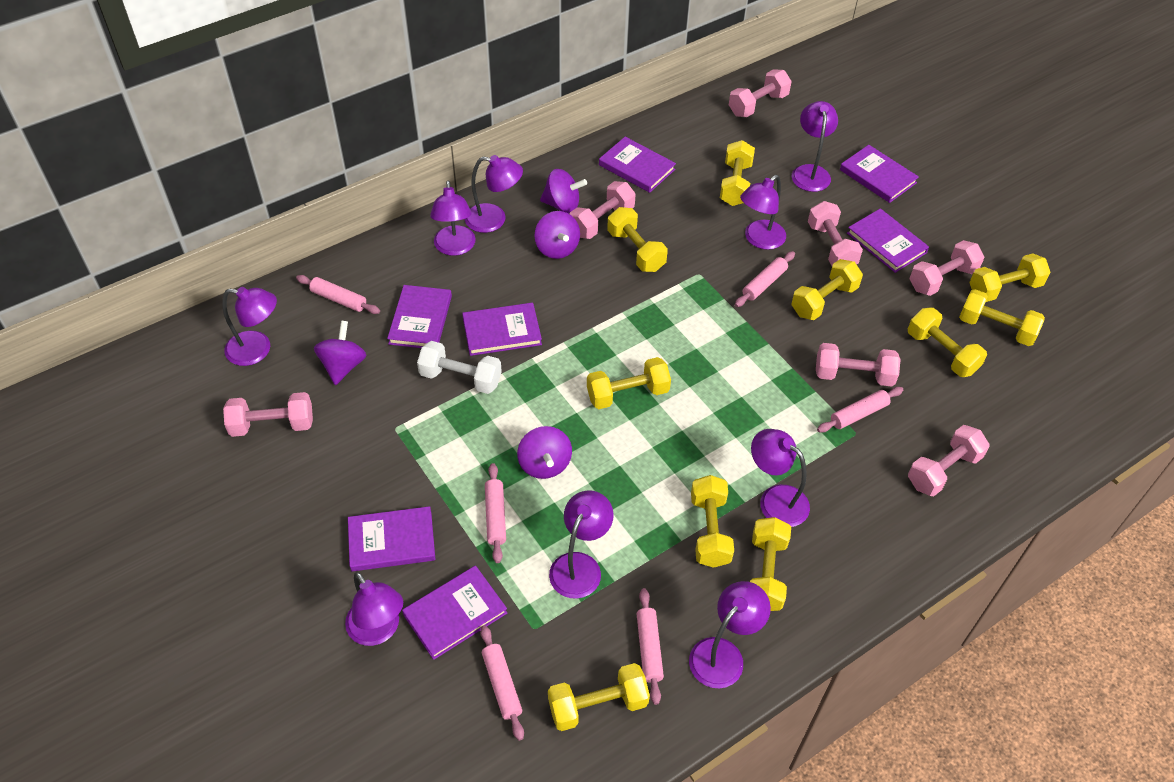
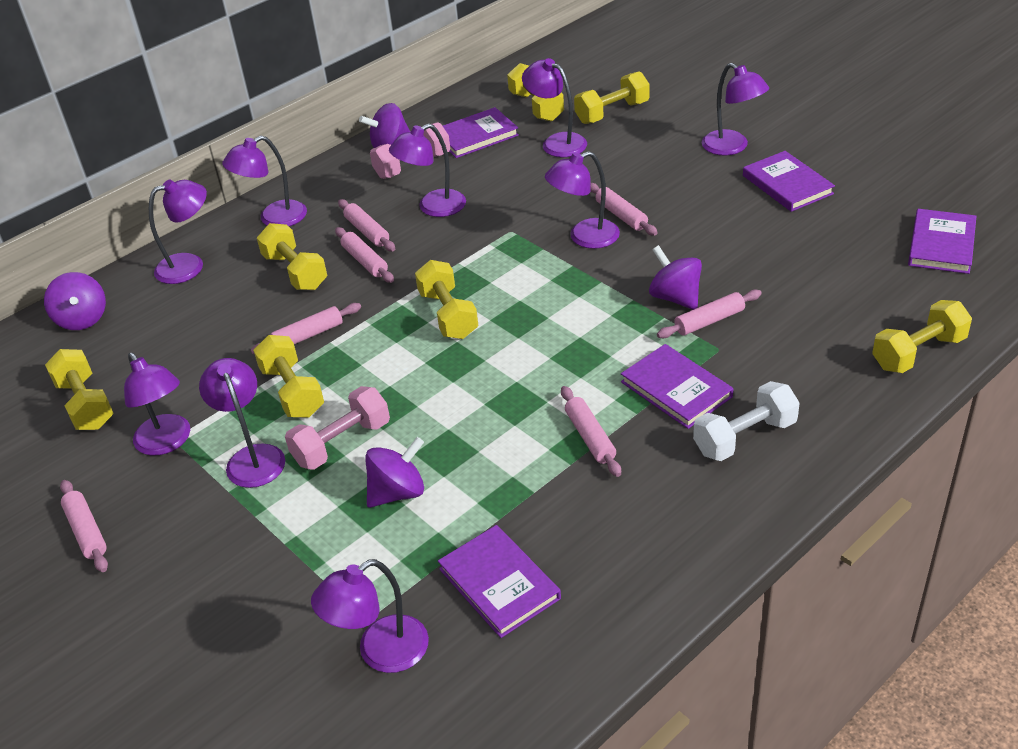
pink dumbbell: 7 -> 2
pink rolling pin: 6 -> 7
purple book: 7 -> 5
yellow dumbbell: 10 -> 7

